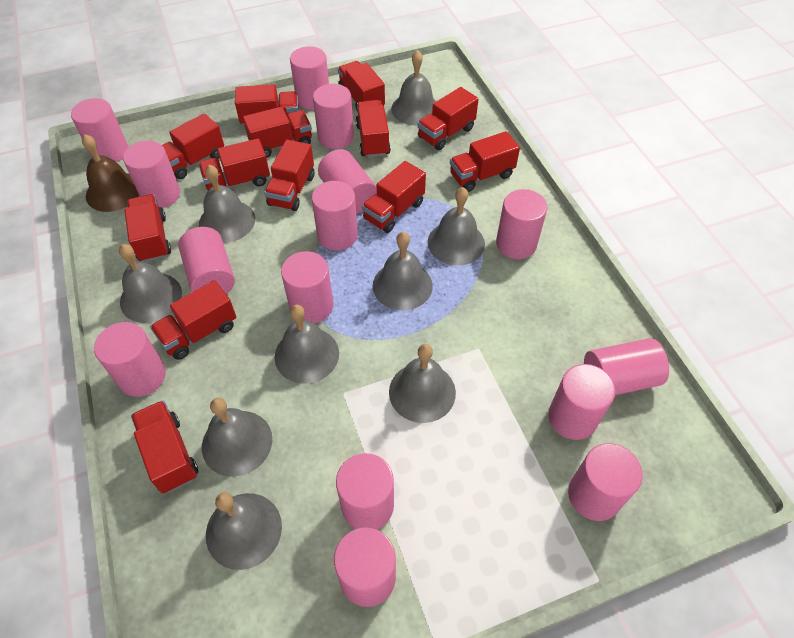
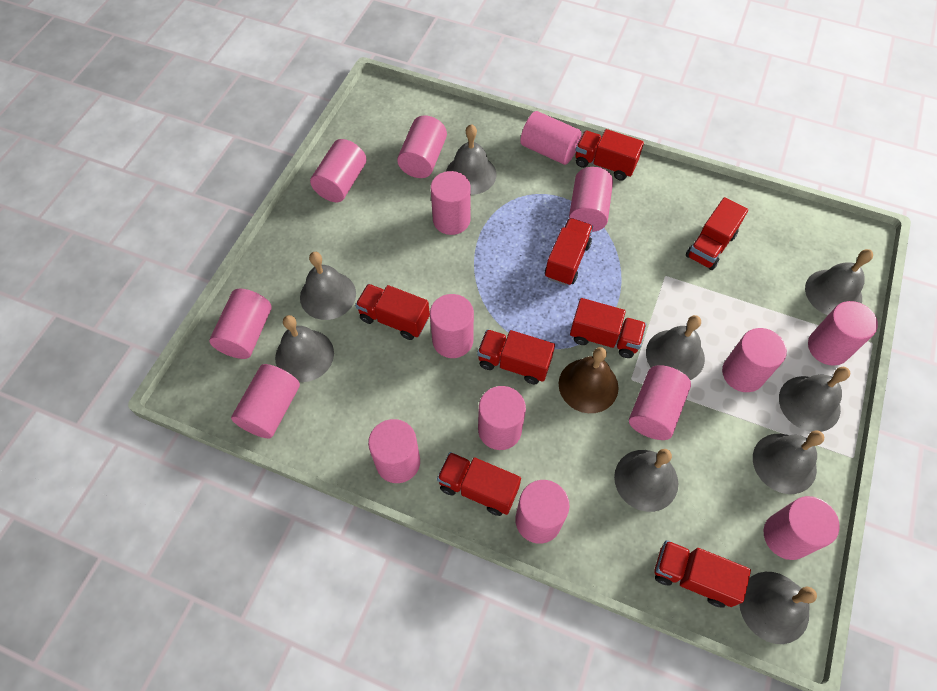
red truck: 13 -> 8

